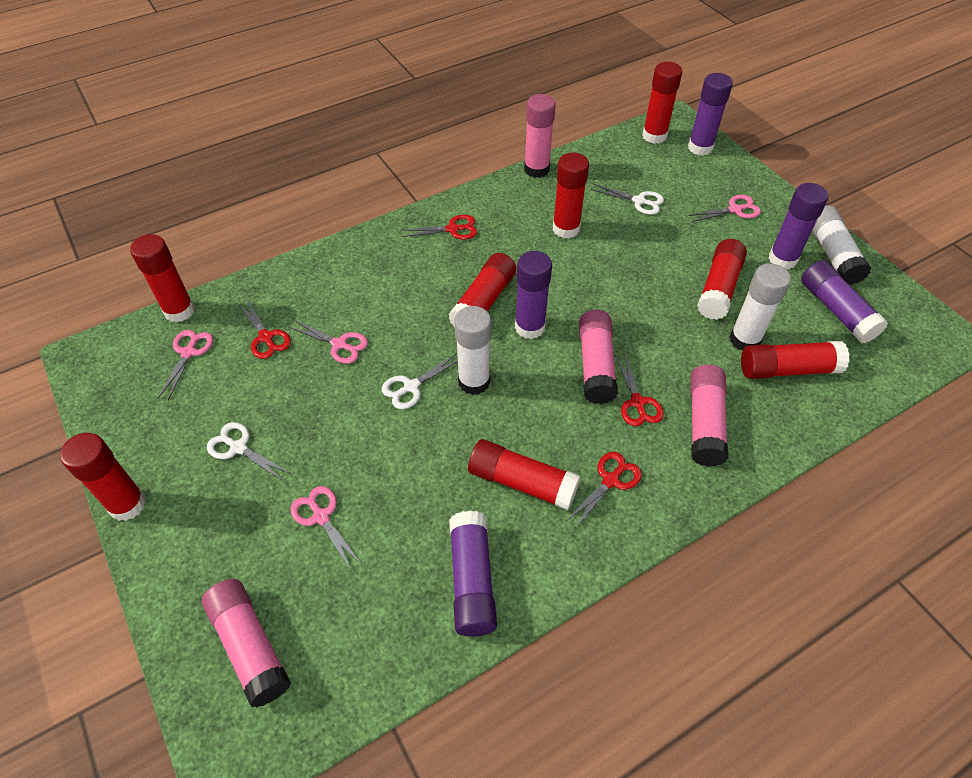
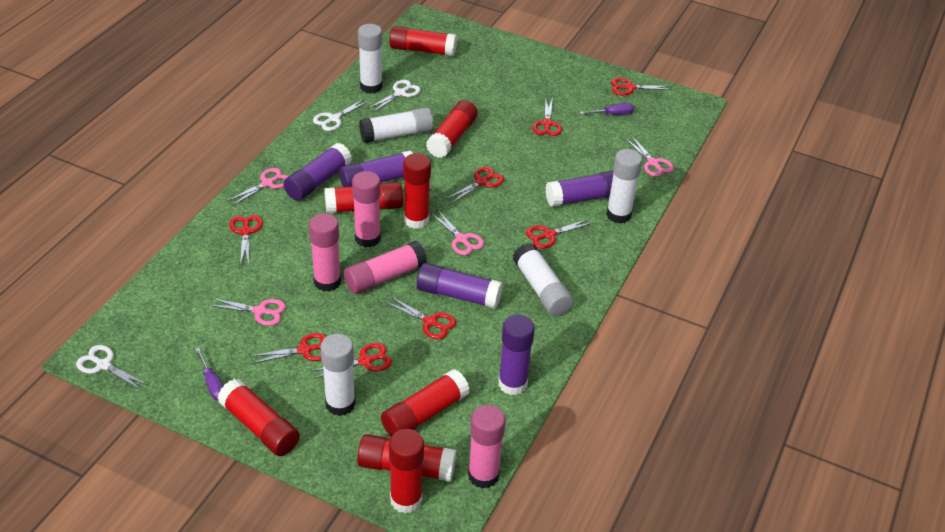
purple screwdriver: 0 -> 2
red scissors: 4 -> 8
white glue stick: 3 -> 5

